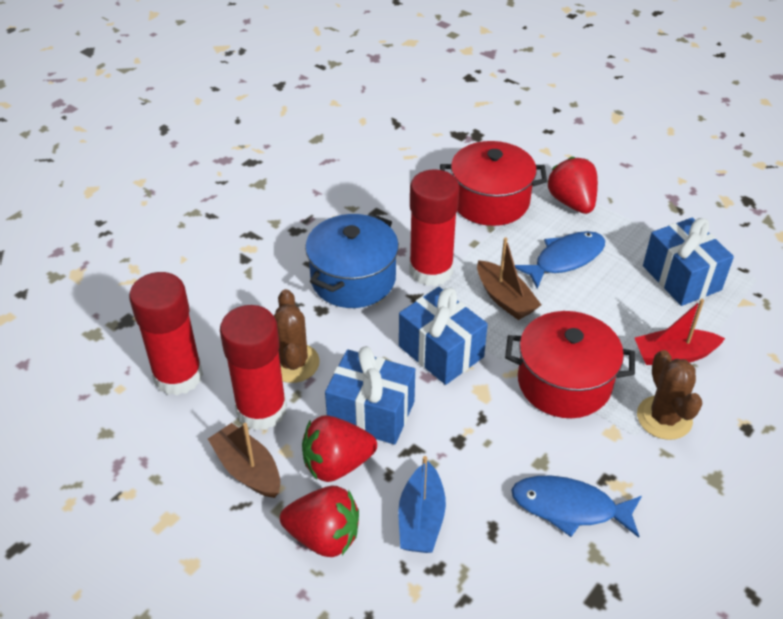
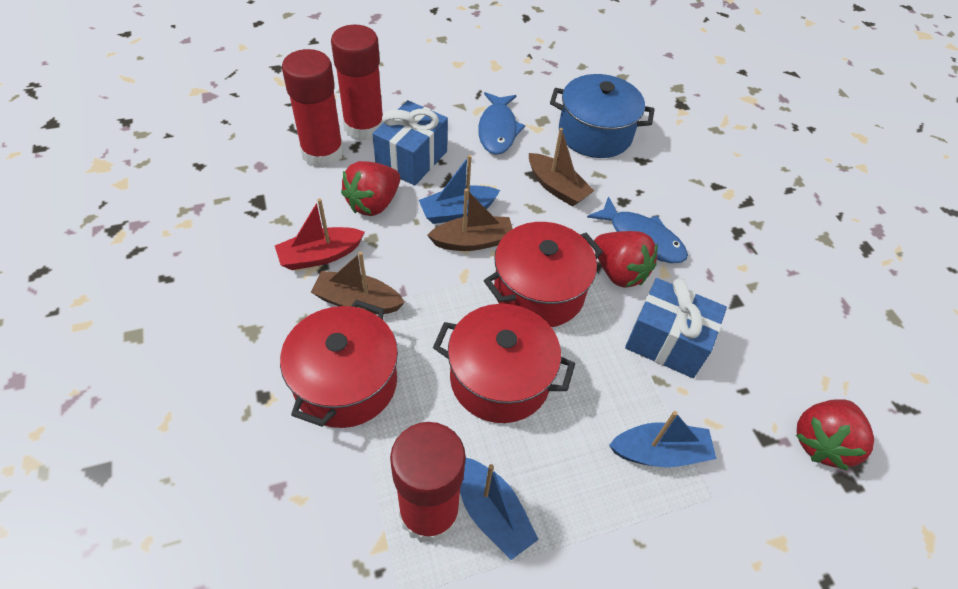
blue boat: 1 -> 3
blue gift: 3 -> 2
brown boat: 2 -> 3
brown cactus: 2 -> 0
red pot: 2 -> 3

